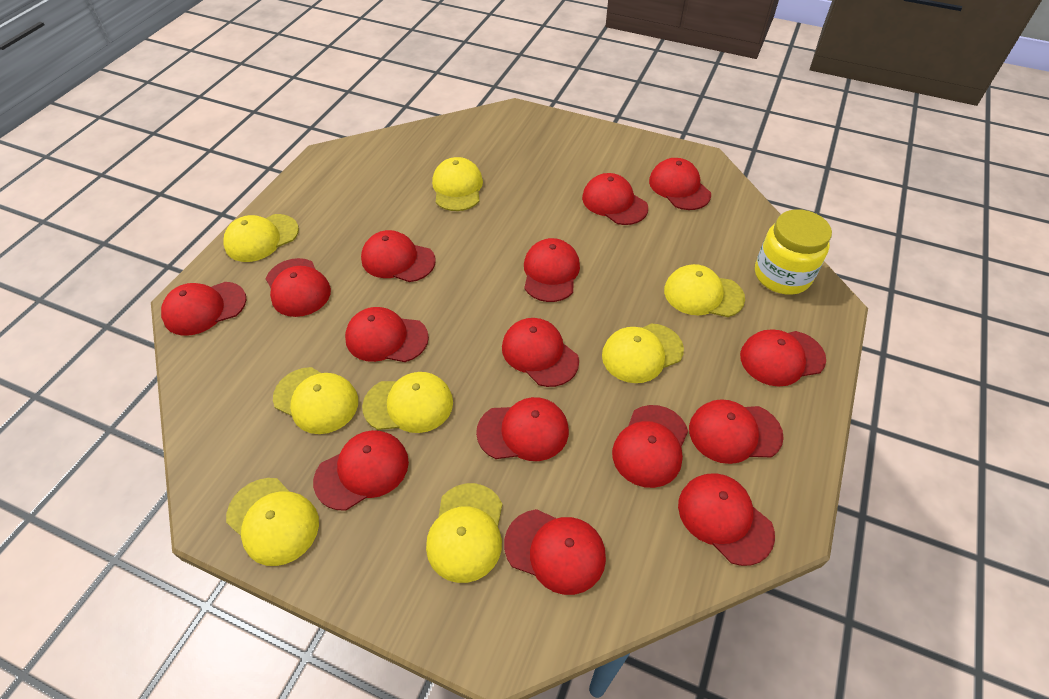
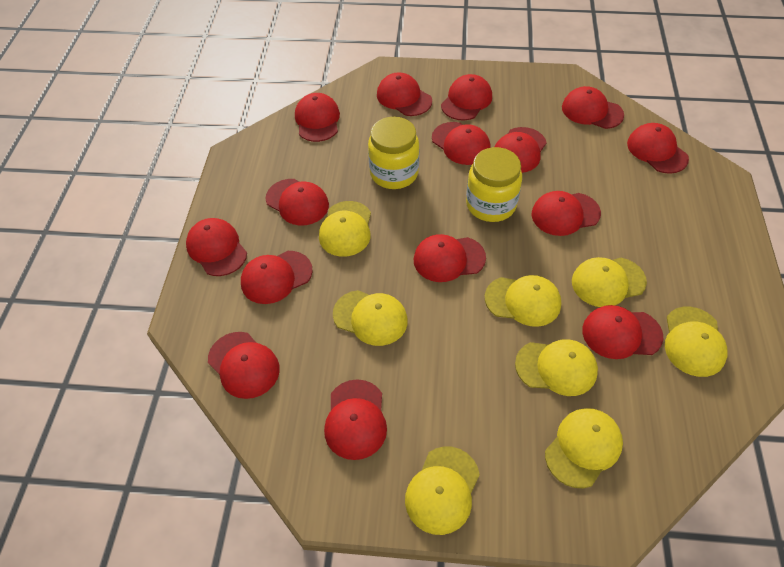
yellow jar: 1 -> 2

